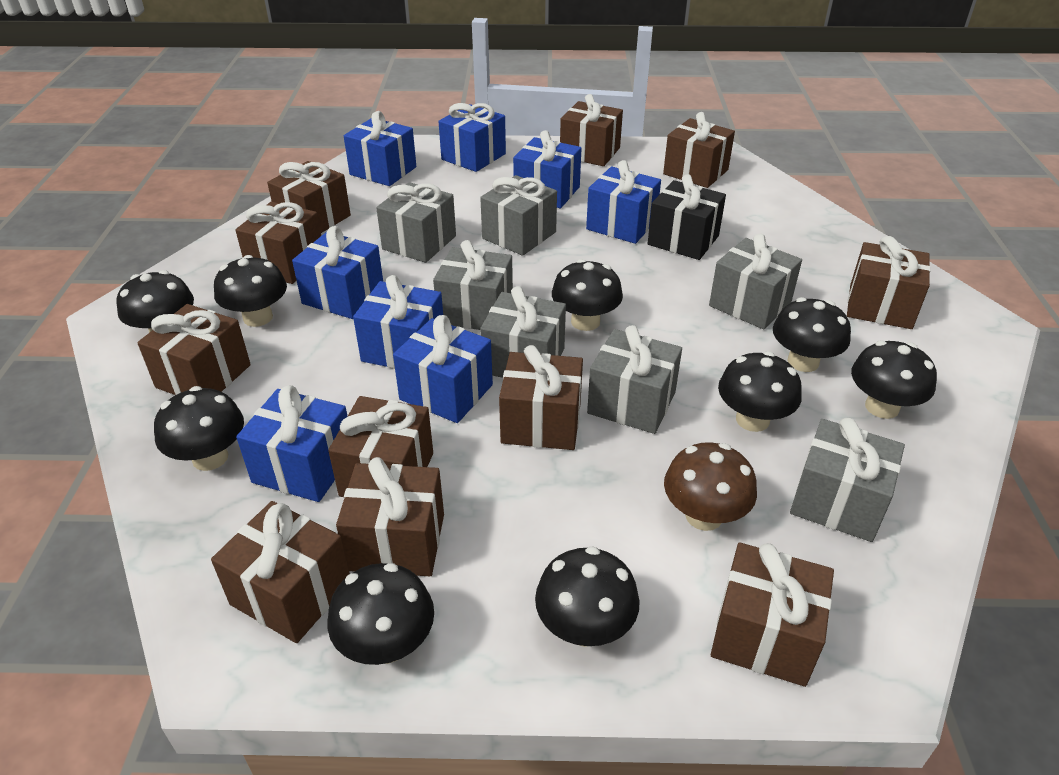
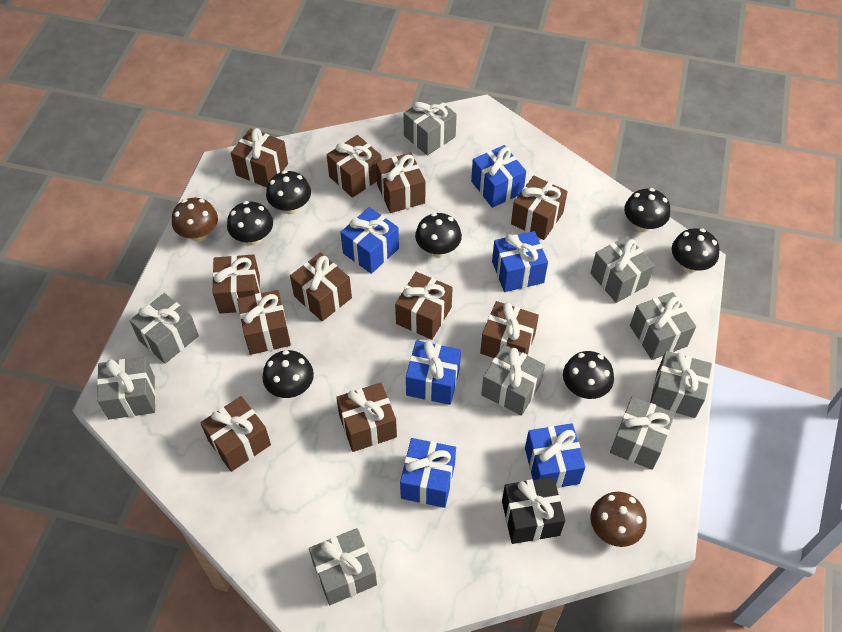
black mushroom: 9 -> 7
blue gift: 8 -> 6
brown mushroom: 1 -> 2
grey gift: 7 -> 9

